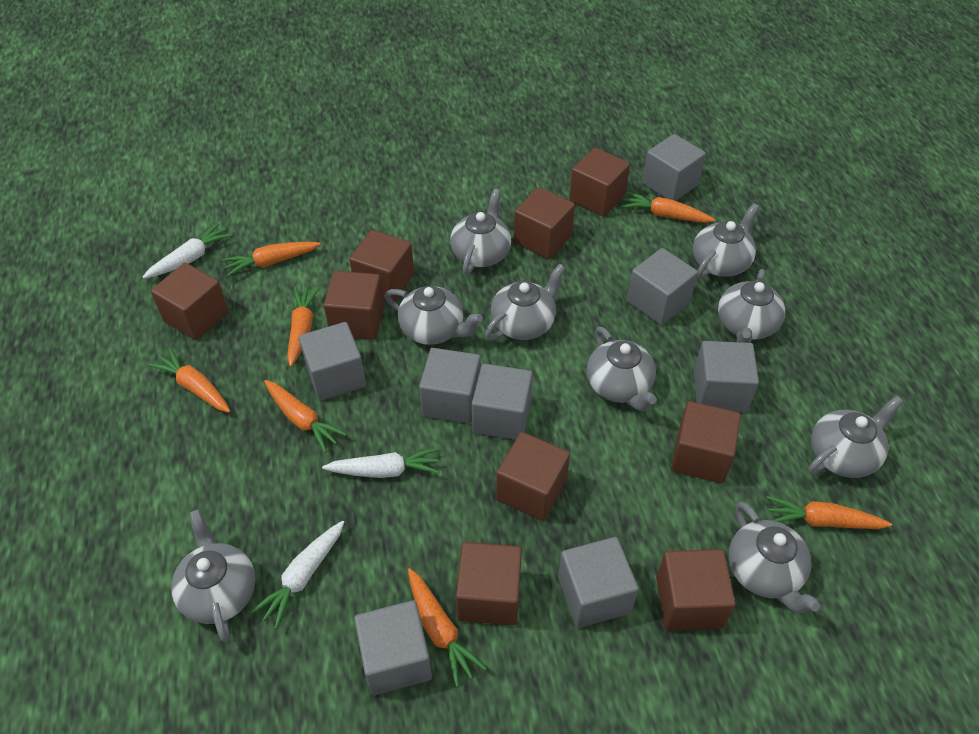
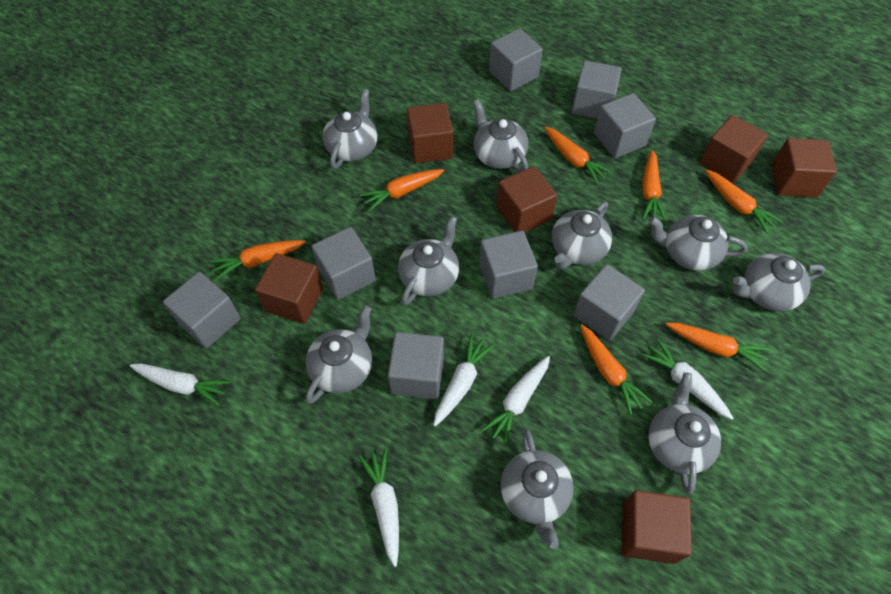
brown cube: 9 -> 6
white carrot: 3 -> 5

